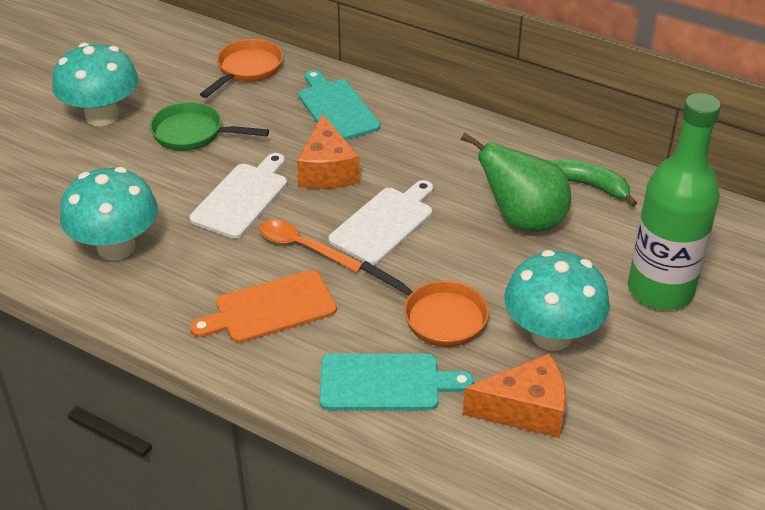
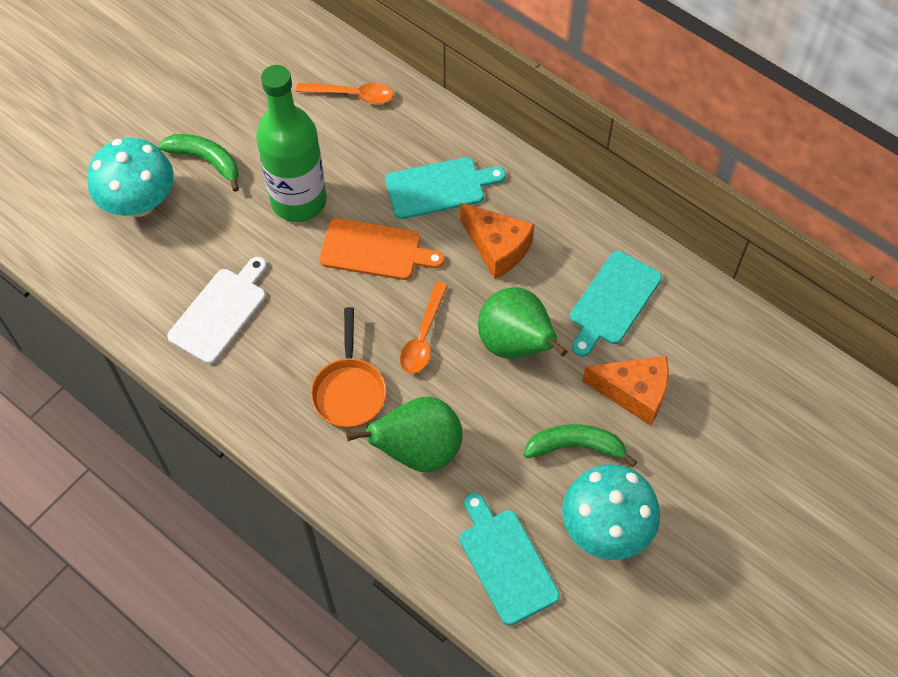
green banana: 1 -> 2
green pan: 1 -> 0
green pear: 1 -> 2
orange pan: 2 -> 1
orange spoon: 1 -> 2
turquoise cutting board: 2 -> 3
turquoise mushroom: 3 -> 2
white cutting board: 2 -> 1

